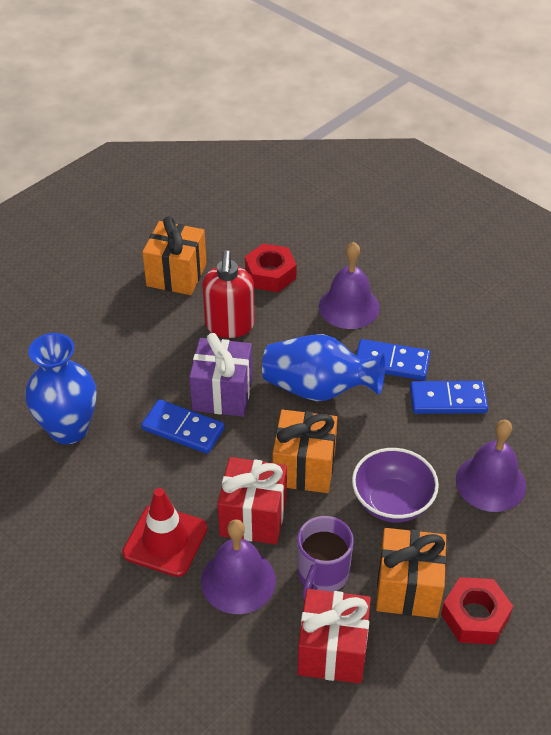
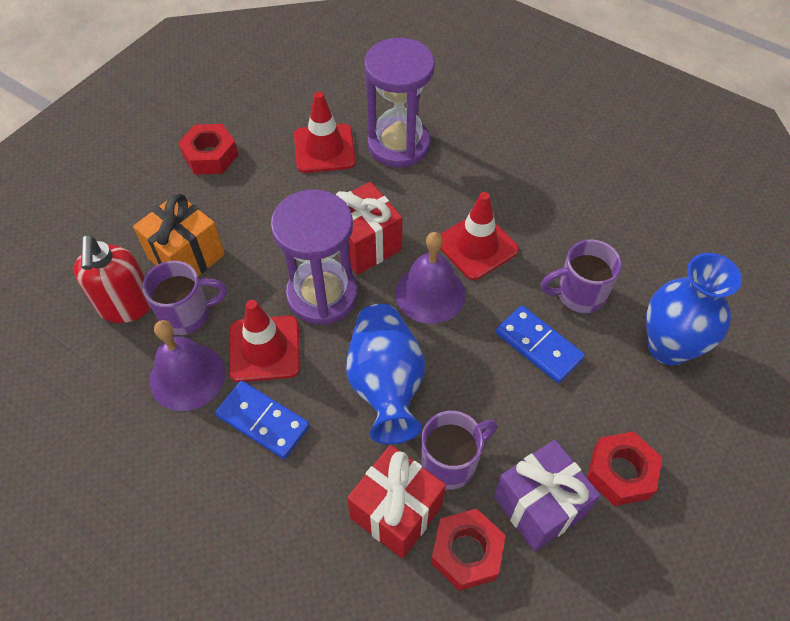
blue domino: 3 -> 2
orange gift: 3 -> 1
purple bell: 3 -> 2
purple bowl: 1 -> 0
purple hourglass: 0 -> 2
purple mug: 1 -> 3
red nut: 2 -> 3
red traffic cone: 1 -> 3

